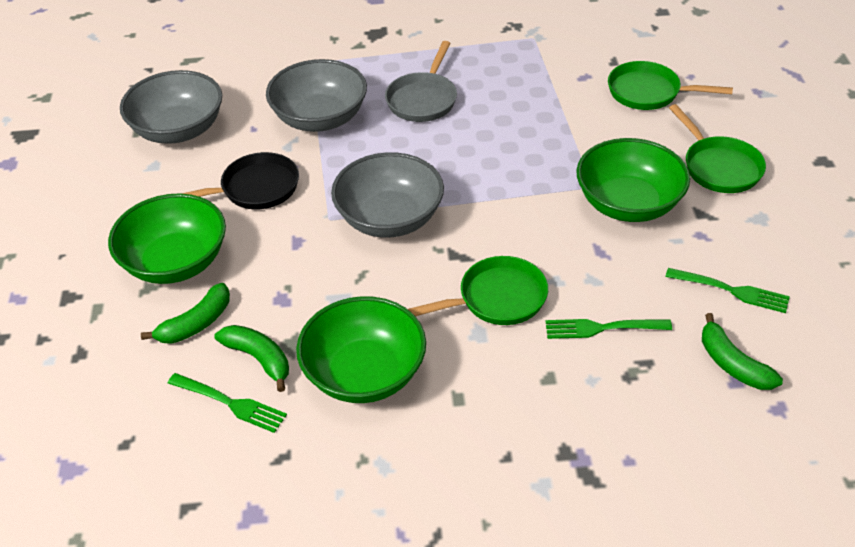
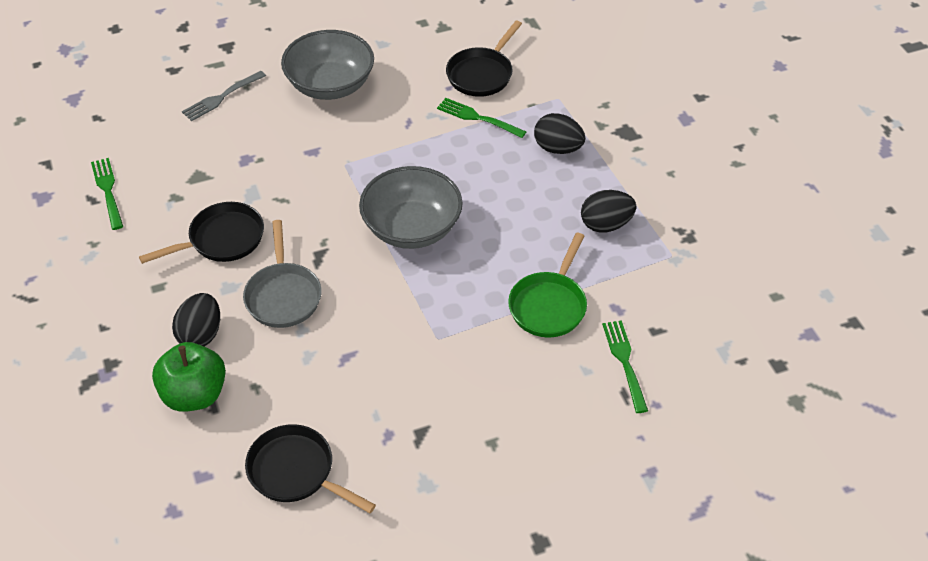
black egg: 0 -> 3
black pan: 1 -> 3
green apple: 0 -> 1
green banana: 3 -> 0
green bowl: 3 -> 0
green pan: 3 -> 1
grey bowl: 3 -> 2
grey fork: 0 -> 1

